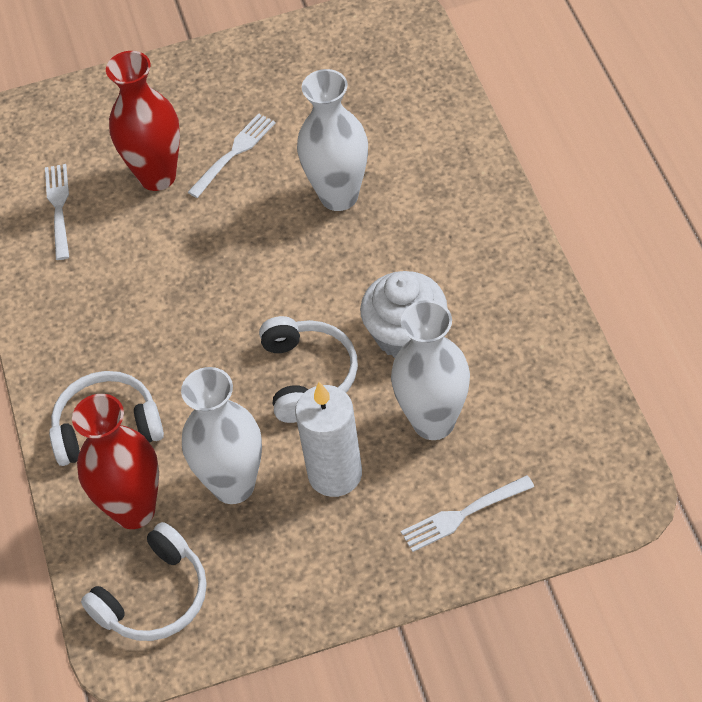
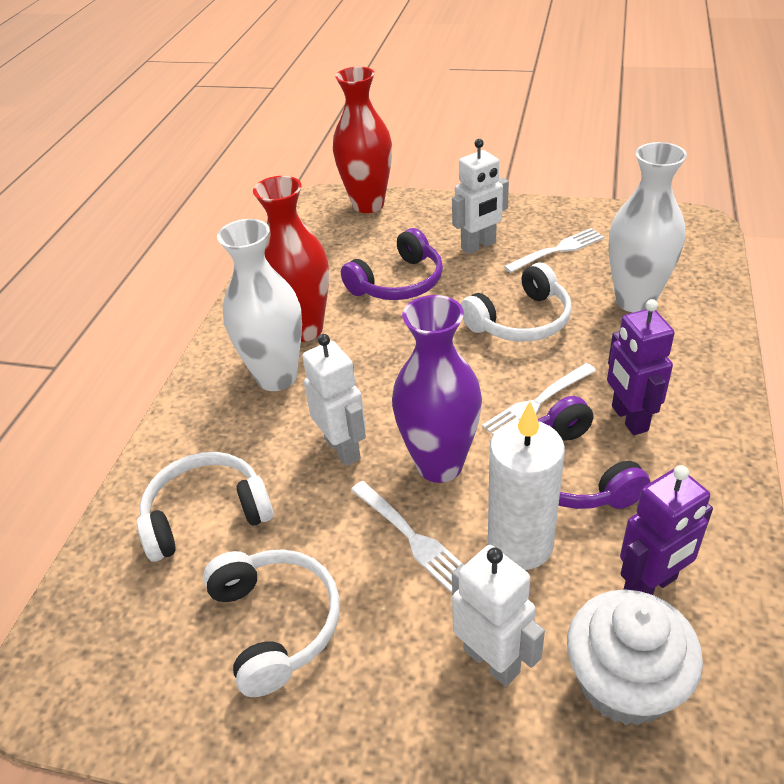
purple headphones: 0 -> 2
purple robot: 0 -> 2
purple vase: 0 -> 1
white robot: 0 -> 3
white vase: 3 -> 2

